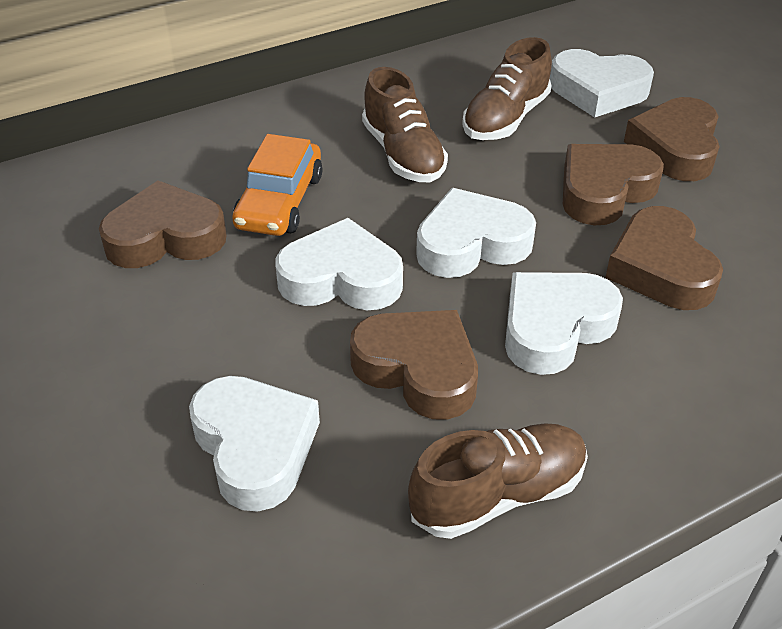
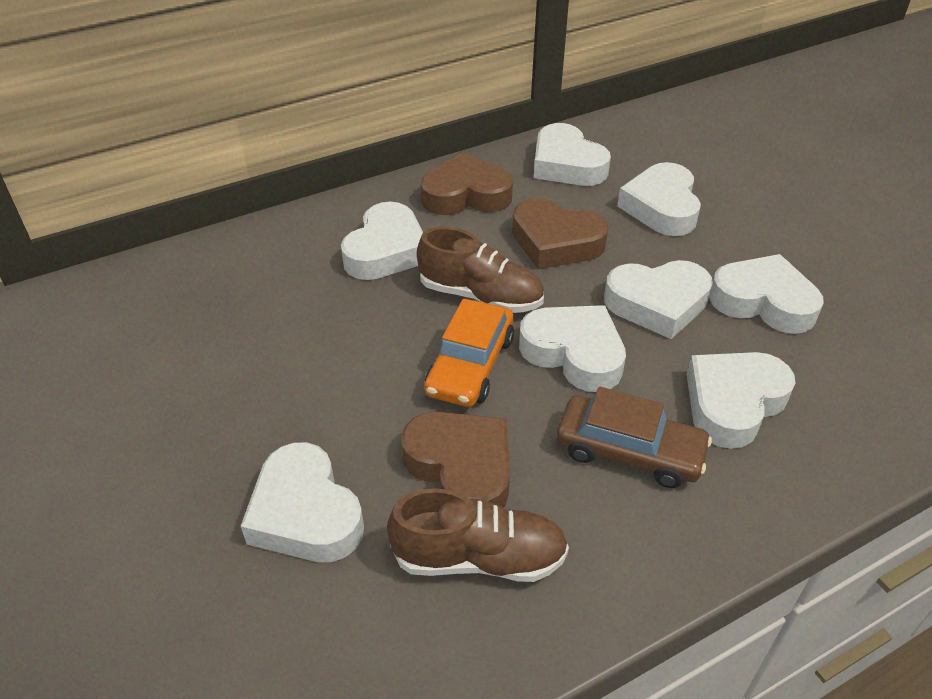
brown car: 0 -> 1
brown heart: 5 -> 3
brown shoe: 3 -> 2
white heart: 5 -> 8

